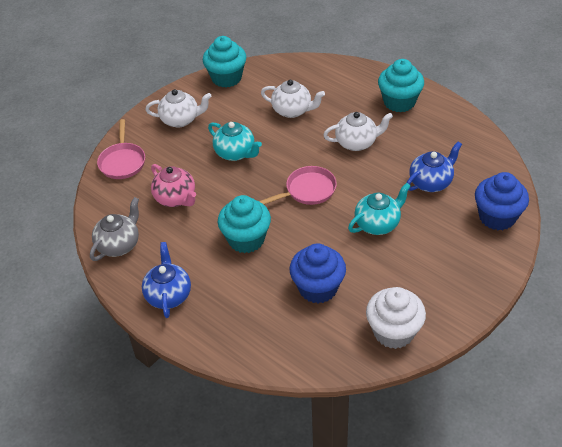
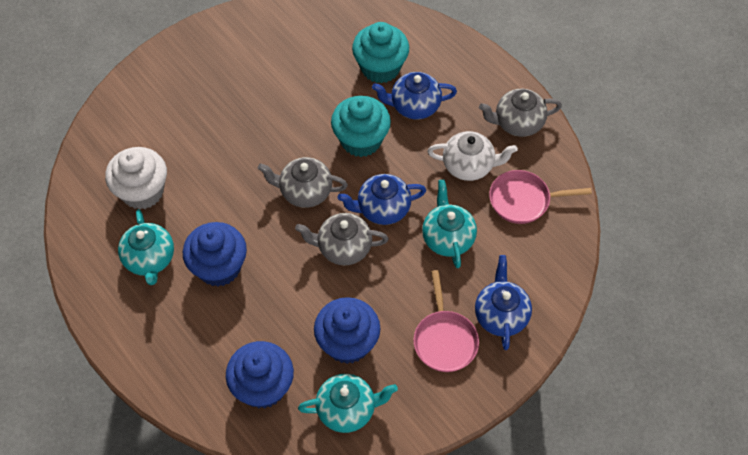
blue cupcake: 2 -> 3
blue teapot: 2 -> 3
grey teapot: 1 -> 3
pink teapot: 1 -> 0
turquoise cupcake: 3 -> 2
turquoise teapot: 2 -> 3
white teapot: 3 -> 1

